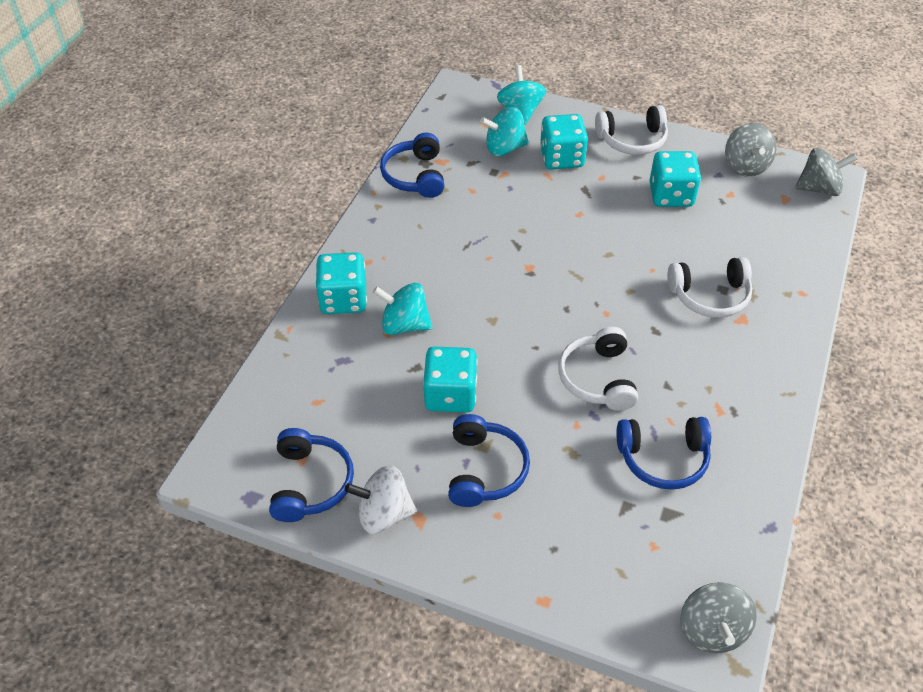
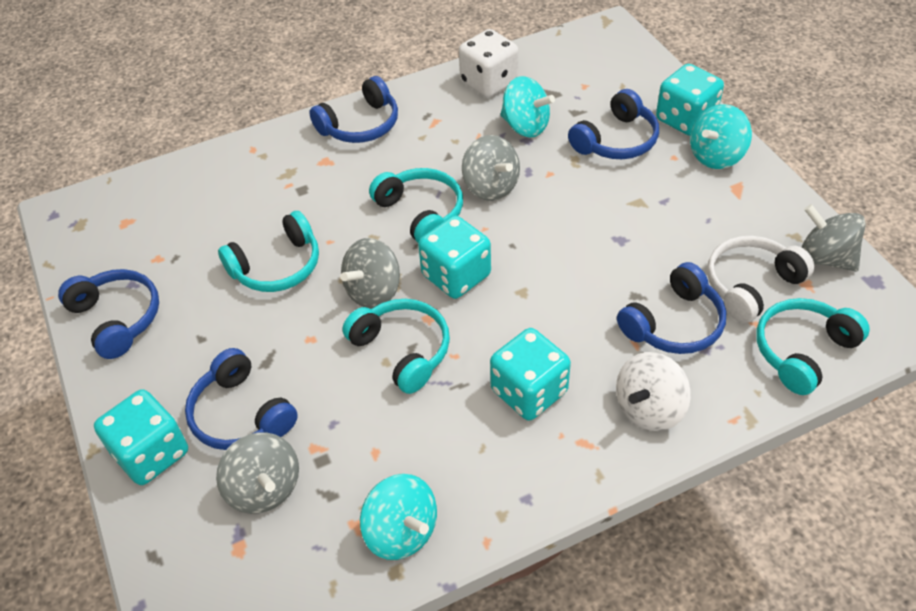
blue headphones: 4 -> 5
grey spinning top: 3 -> 4
turquoise headphones: 0 -> 4
white dice: 0 -> 1
white headphones: 3 -> 1

